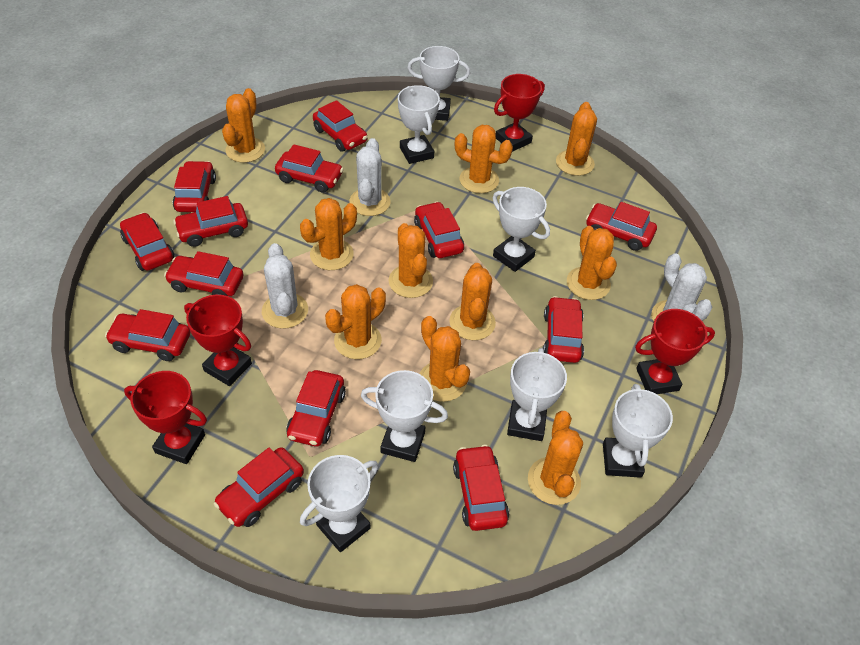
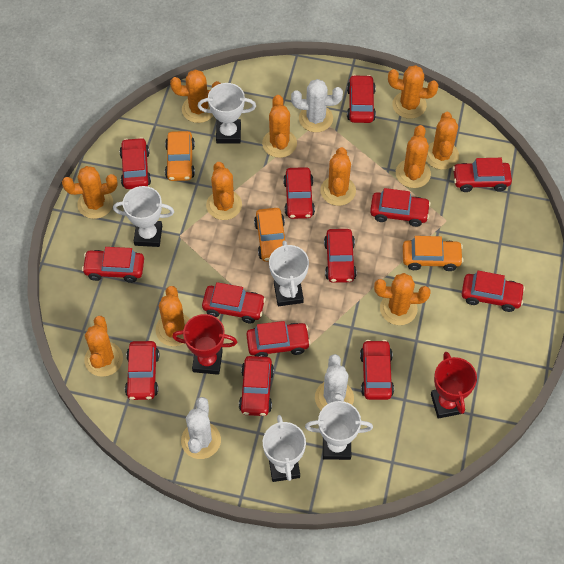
orange cactus: 10 -> 11
orange car: 0 -> 3
red trophy: 4 -> 2
white trophy: 7 -> 5

